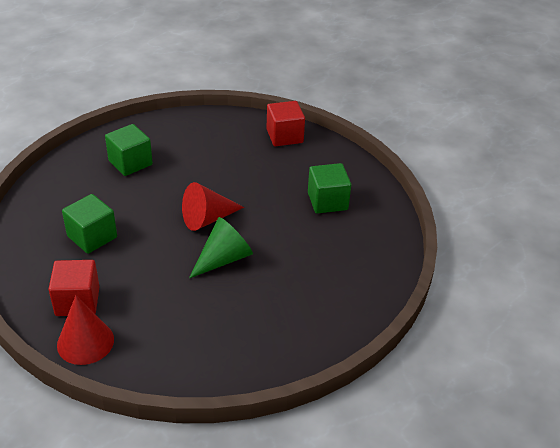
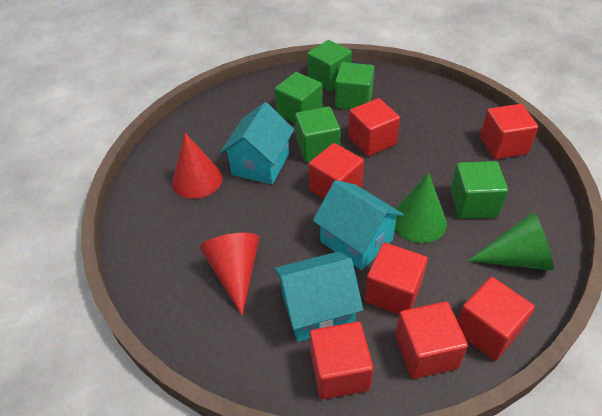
green cone: 1 -> 2
green cube: 3 -> 5
red cube: 2 -> 7
turquoise house: 0 -> 3

